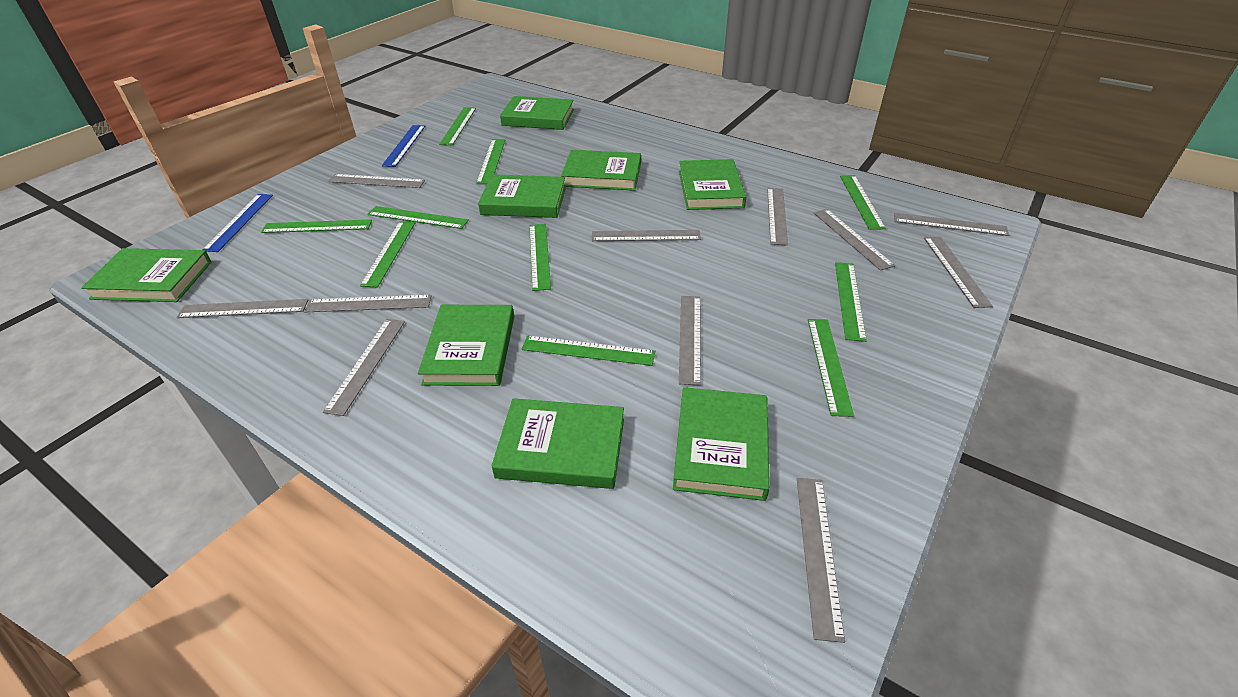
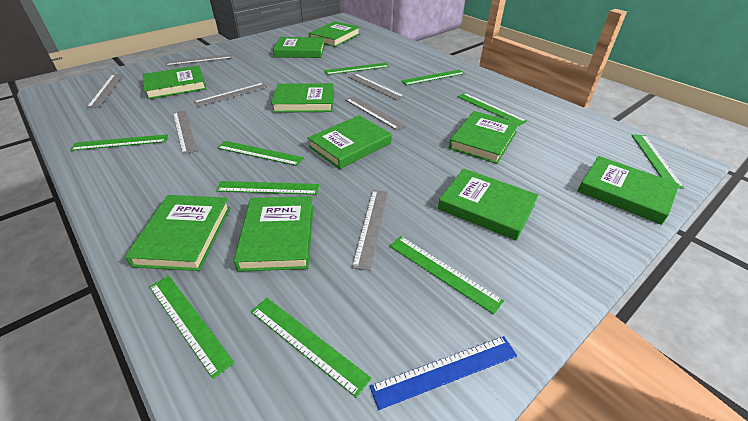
blue ruler: 2 -> 1
green book: 8 -> 10
grey ruler: 11 -> 7

